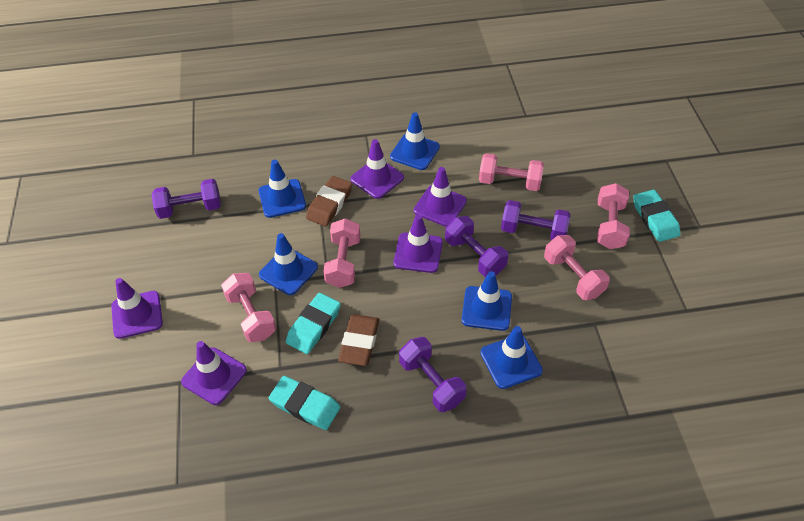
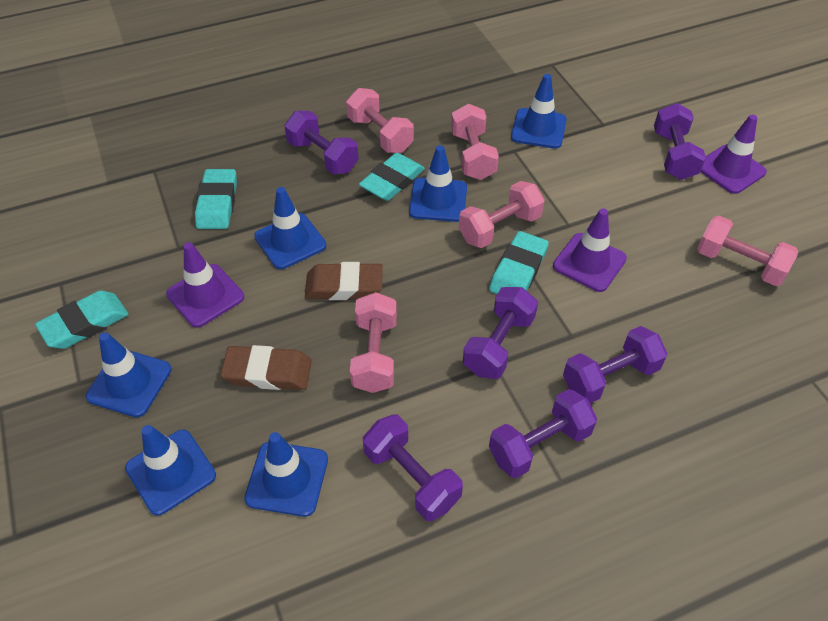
blue traffic cone: 5 -> 6
purple dumbbell: 4 -> 6
purple traffic cone: 5 -> 3
turquoise eraser: 3 -> 4

